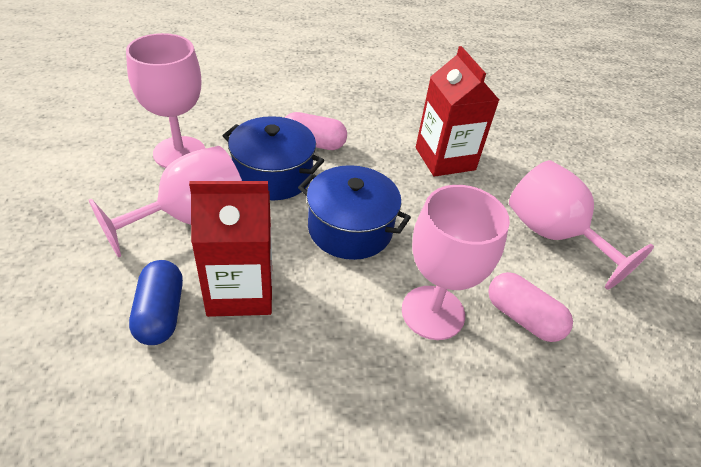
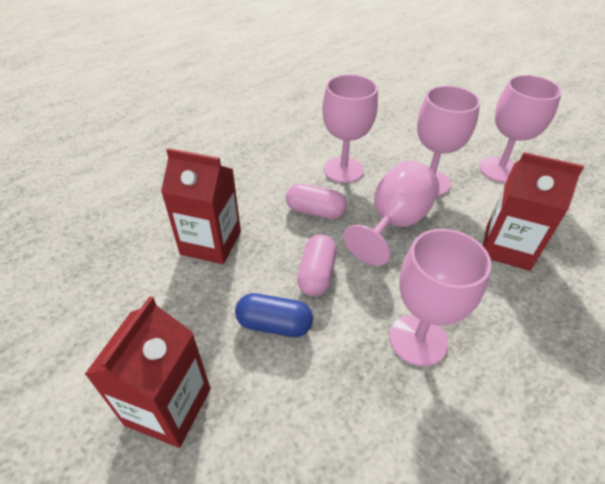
blue pot: 2 -> 0
pink goblet: 4 -> 5
red carton: 2 -> 3

